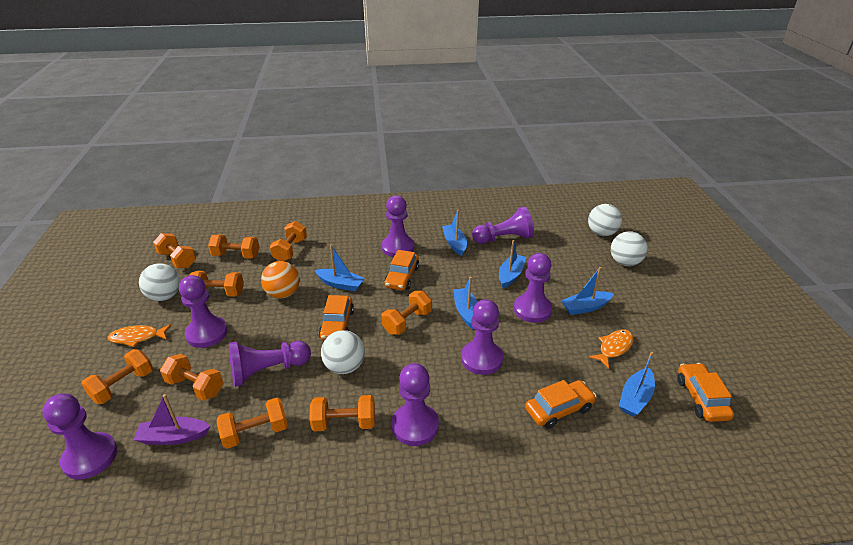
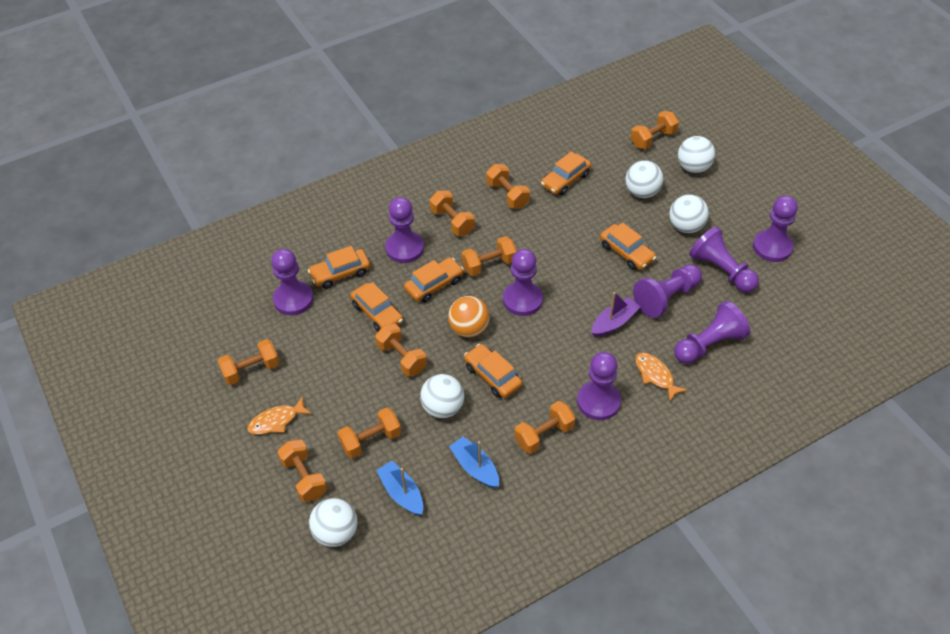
blue boat: 6 -> 2
orange car: 4 -> 6
white ball: 4 -> 5

